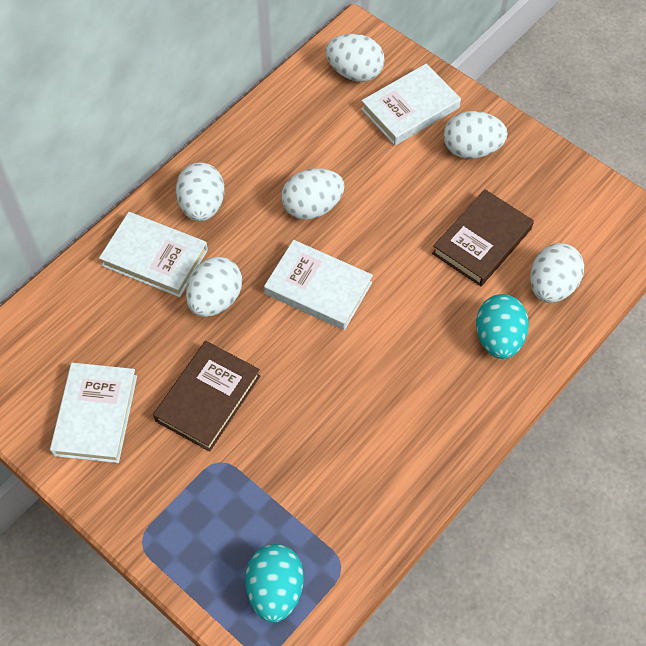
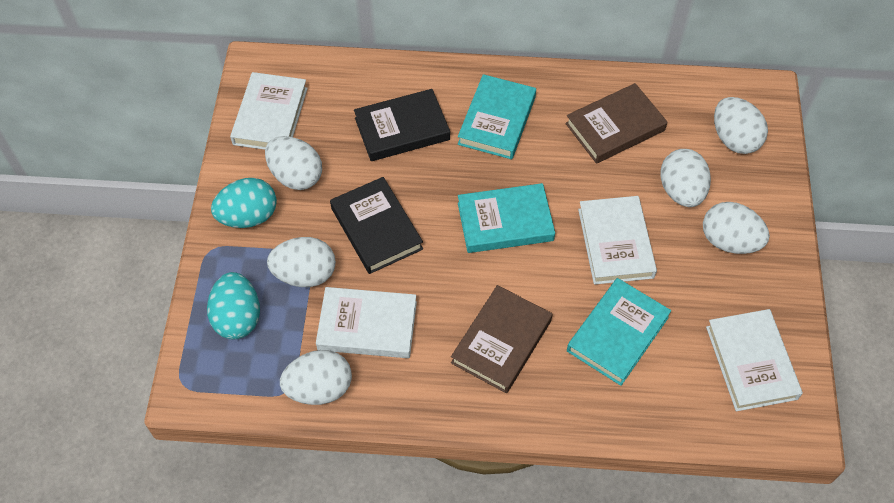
black book: 0 -> 2
turquoise book: 0 -> 3

